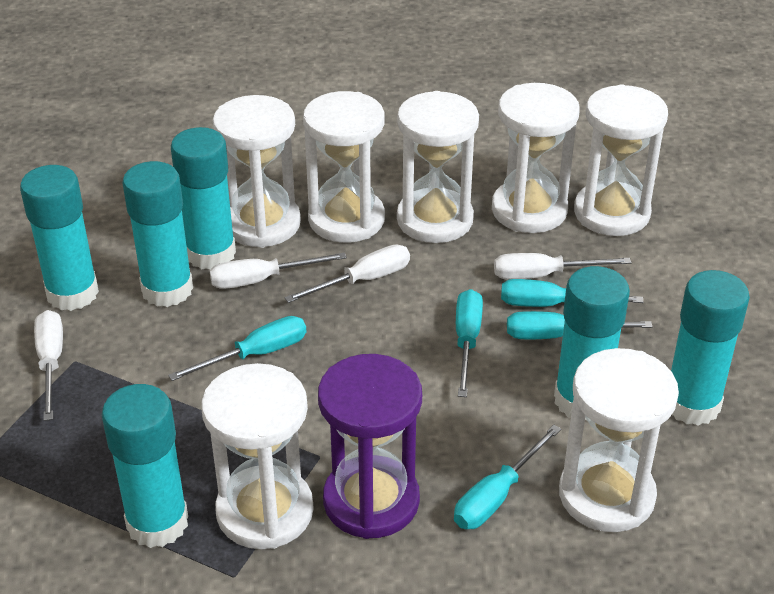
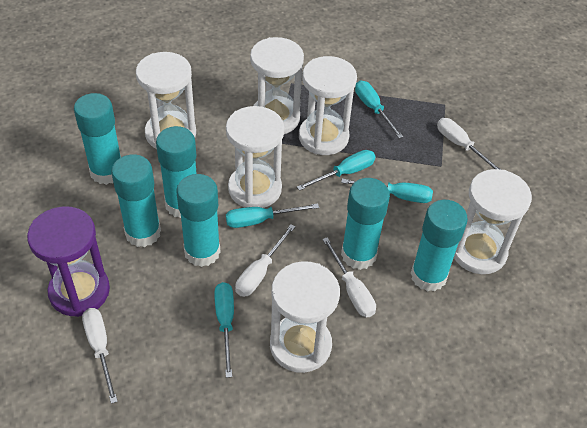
white hourglass: 7 -> 6

